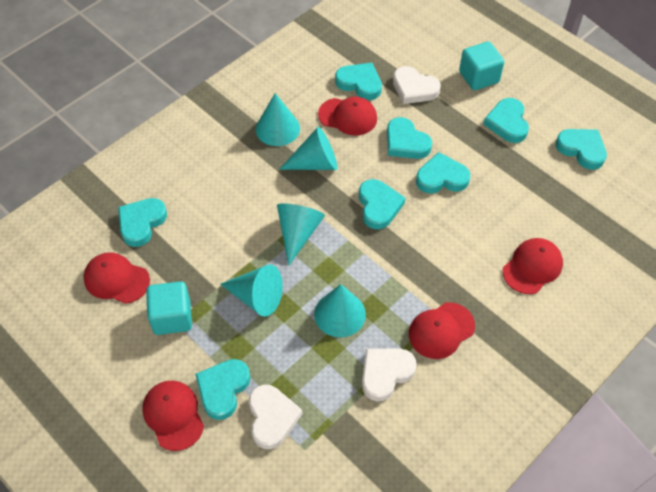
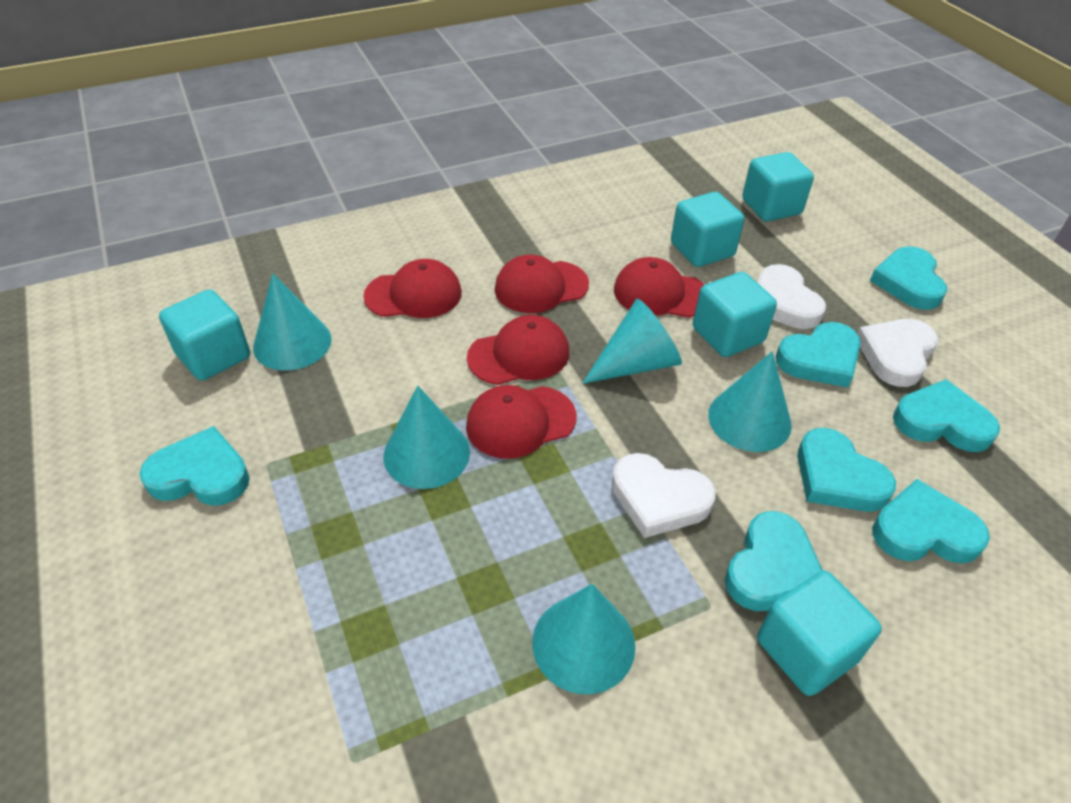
turquoise cube: 2 -> 5
turquoise heart: 8 -> 7

